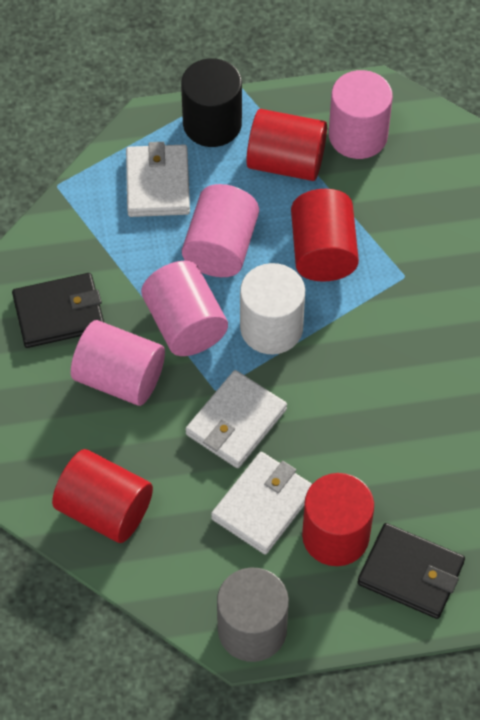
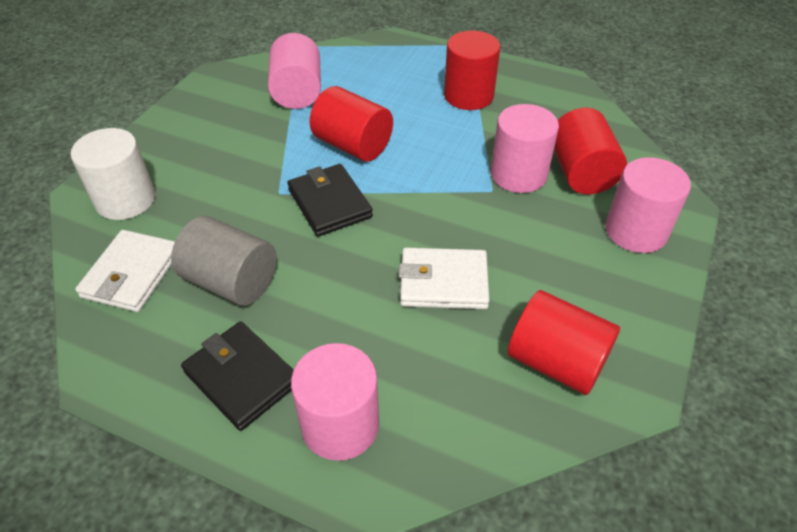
black cylinder: 1 -> 0
white wallet: 3 -> 2

